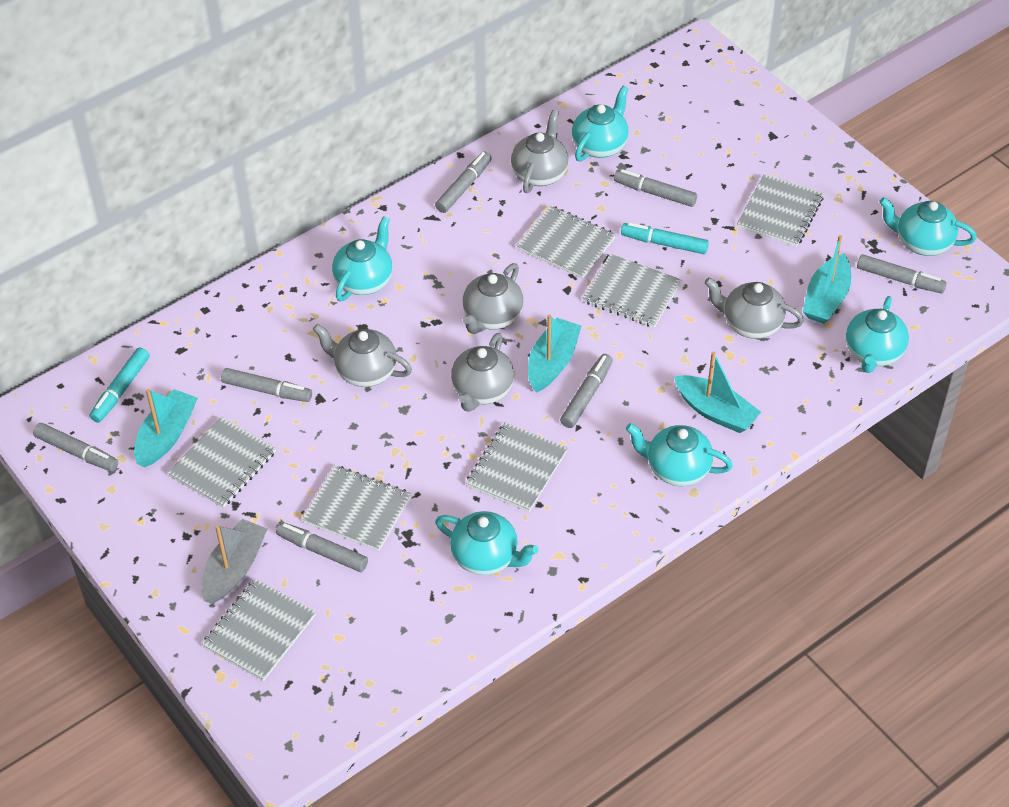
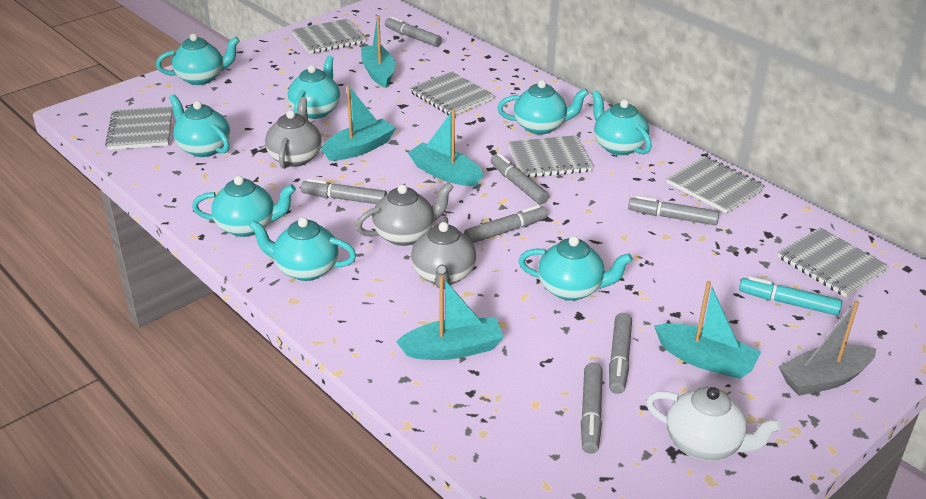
grey notebook: 7 -> 6
grey teapot: 5 -> 3
turquoise boat: 4 -> 5
turquoise marker: 2 -> 1
turquoise teapot: 6 -> 8
white teapot: 0 -> 1

